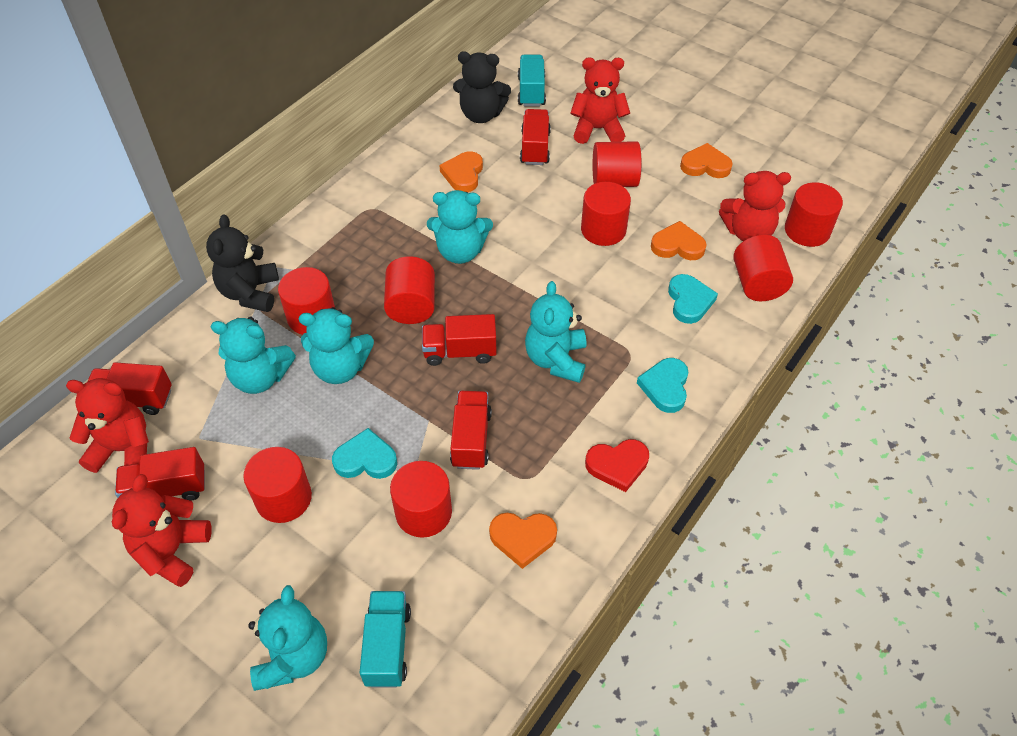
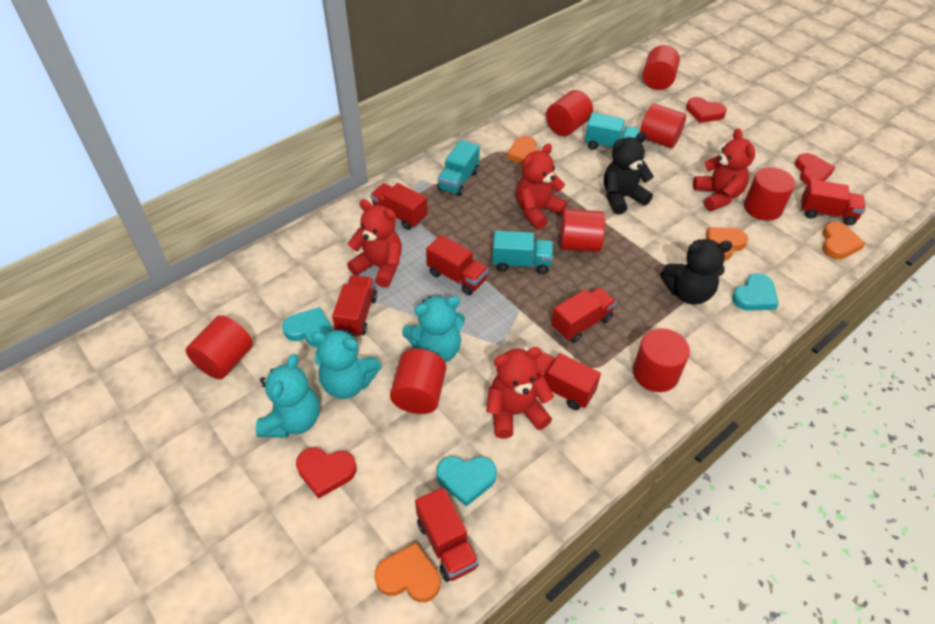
red heart: 1 -> 3
red truck: 5 -> 7
turquoise teddy bear: 5 -> 3
turquoise truck: 2 -> 3

